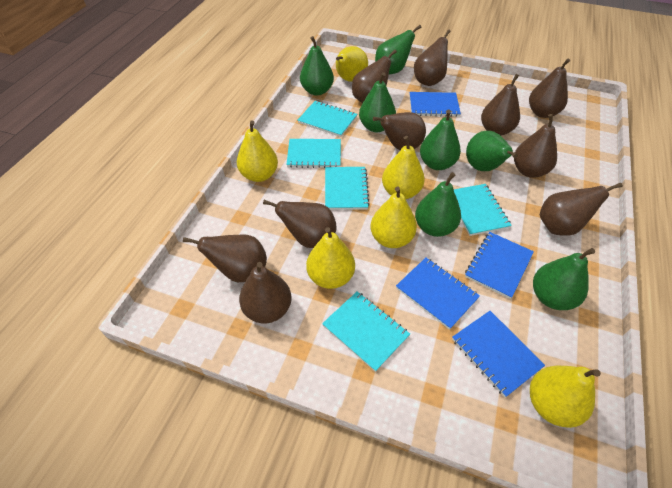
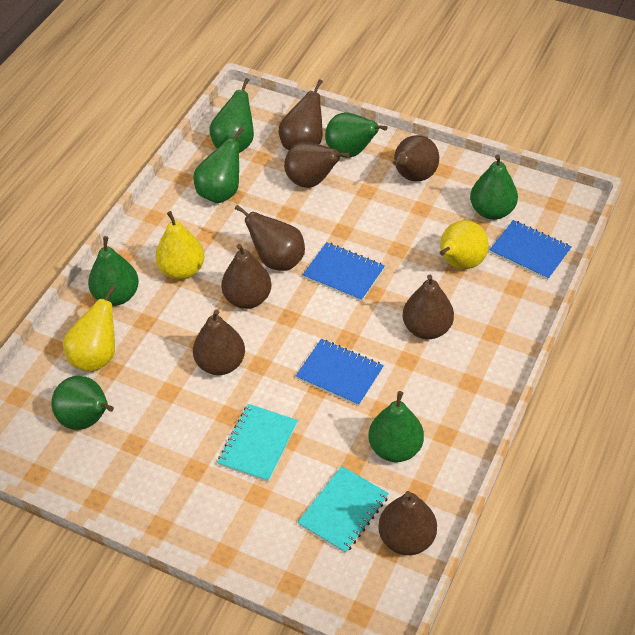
blue notebook: 4 -> 3
brown pear: 10 -> 8
turquoise notebook: 5 -> 2
yellow pear: 6 -> 3

